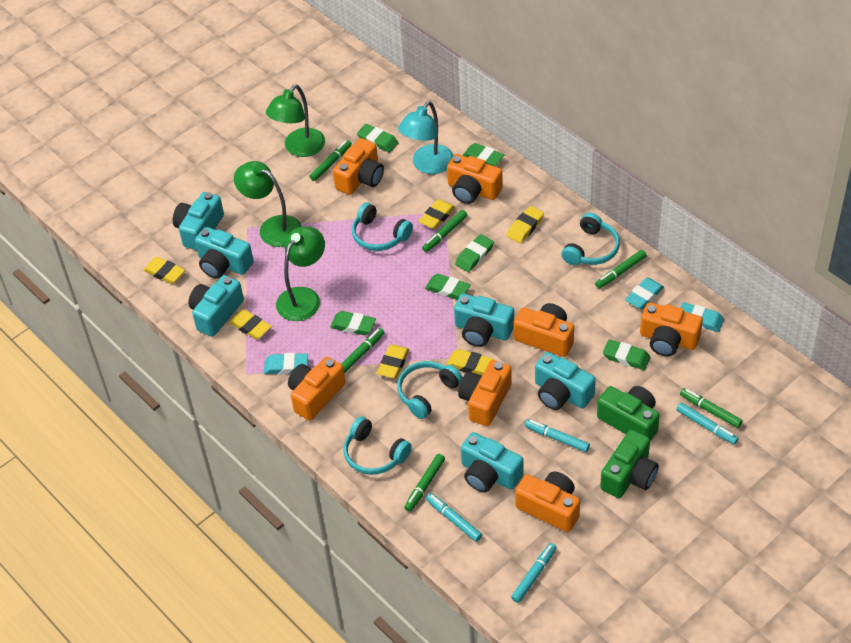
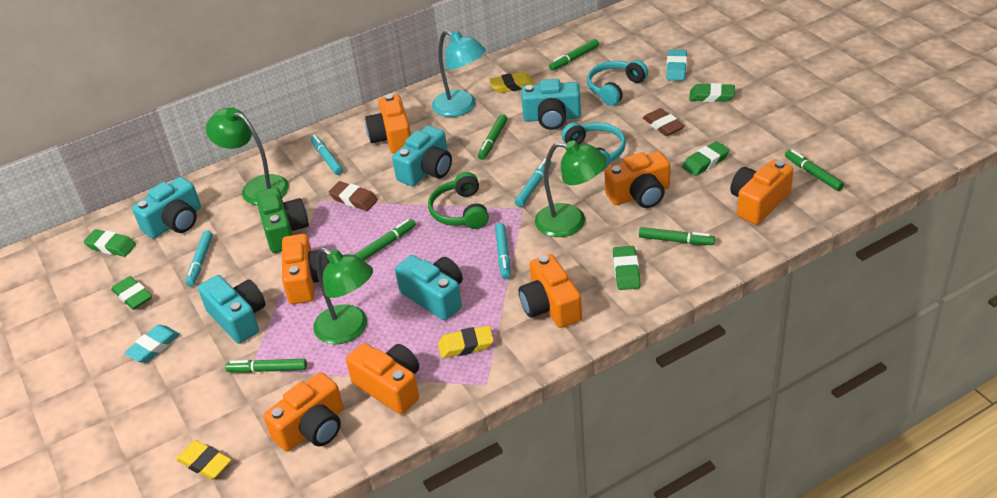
brown eraser: 0 -> 2
green camera: 2 -> 1
green eraser: 6 -> 5
green headphones: 0 -> 1
turquoise camera: 6 -> 5
turquoise eraser: 3 -> 2
turquoise headphones: 4 -> 2
yellow eraser: 6 -> 3

